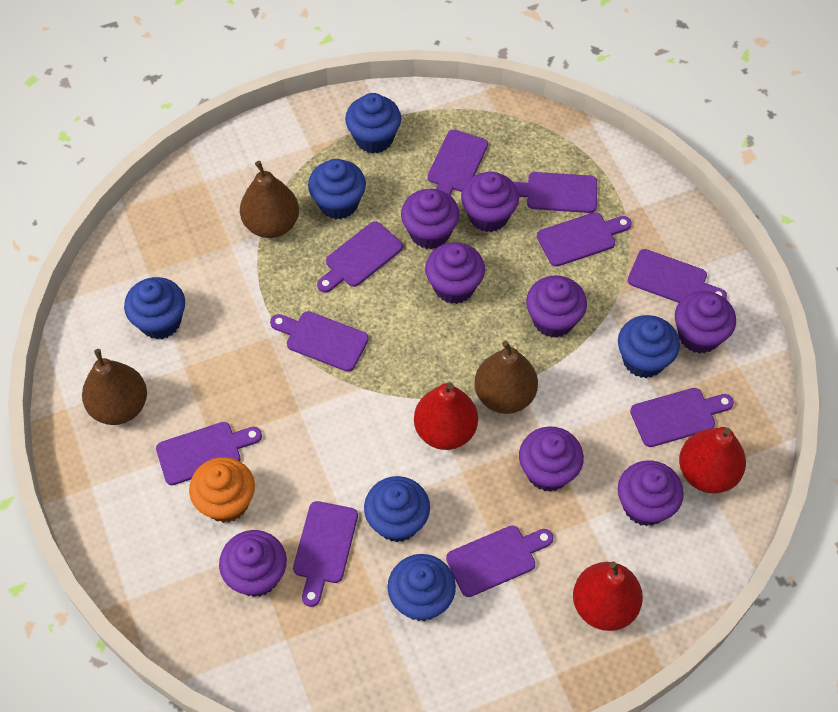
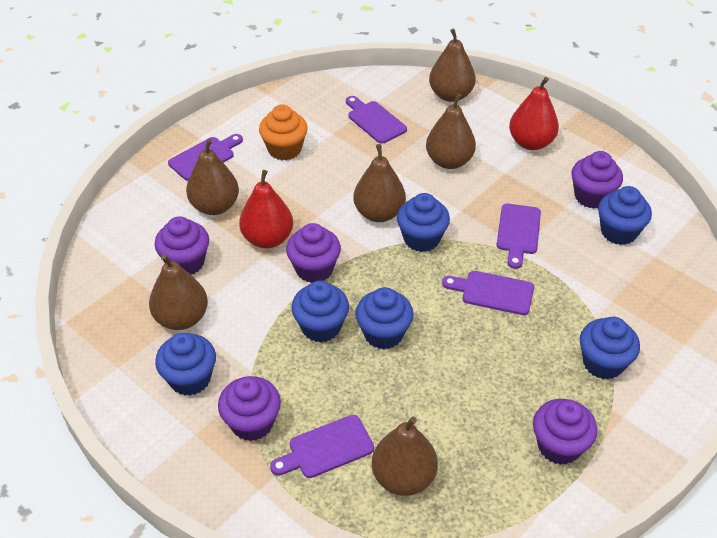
brown pear: 3 -> 6
purple cupcake: 8 -> 5
purple cutting board: 10 -> 5
red pear: 3 -> 2

